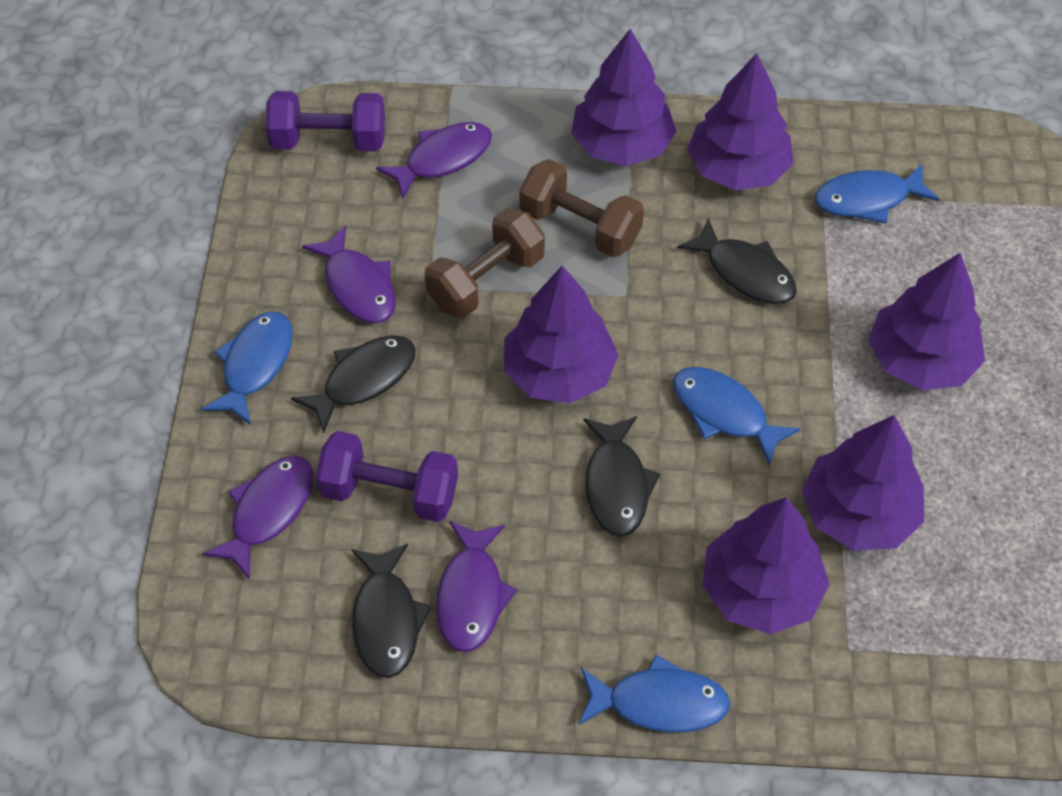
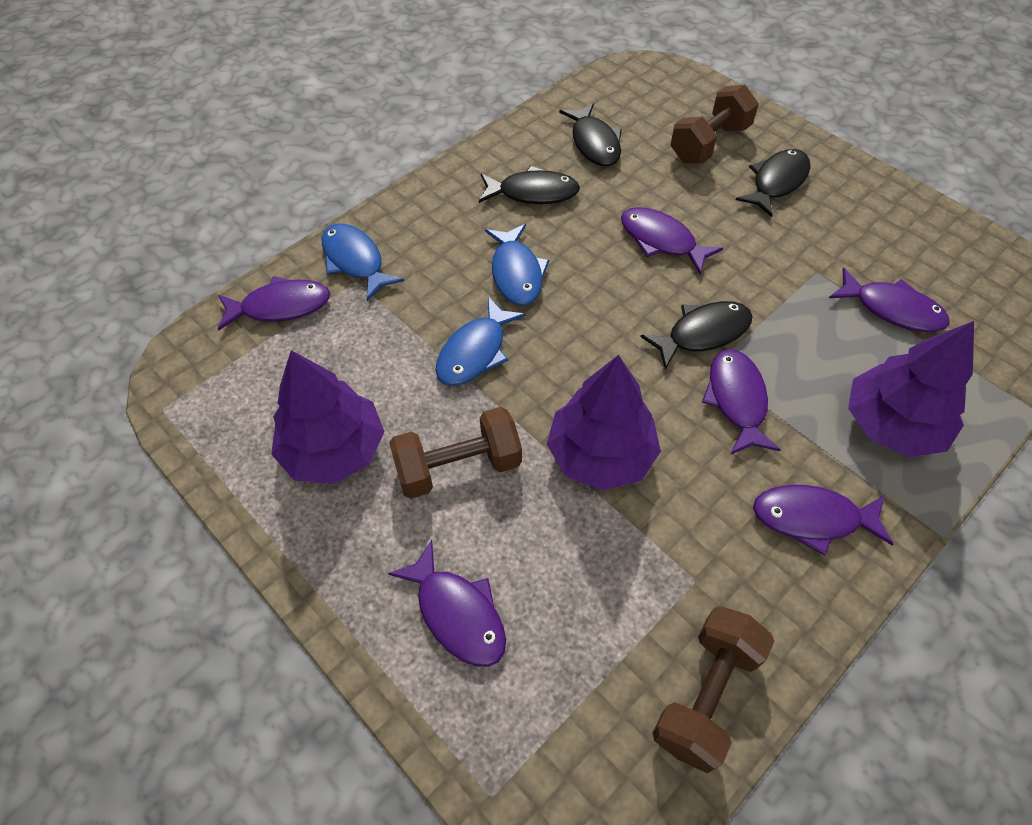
blue fish: 4 -> 3
brown dumbbell: 2 -> 3
purple dumbbell: 2 -> 0
purple fish: 4 -> 6
purple tree: 6 -> 3

